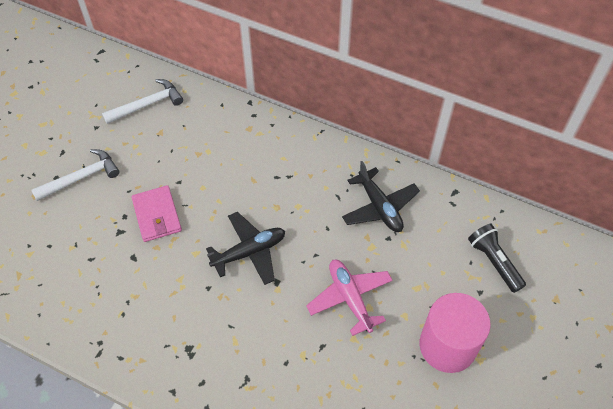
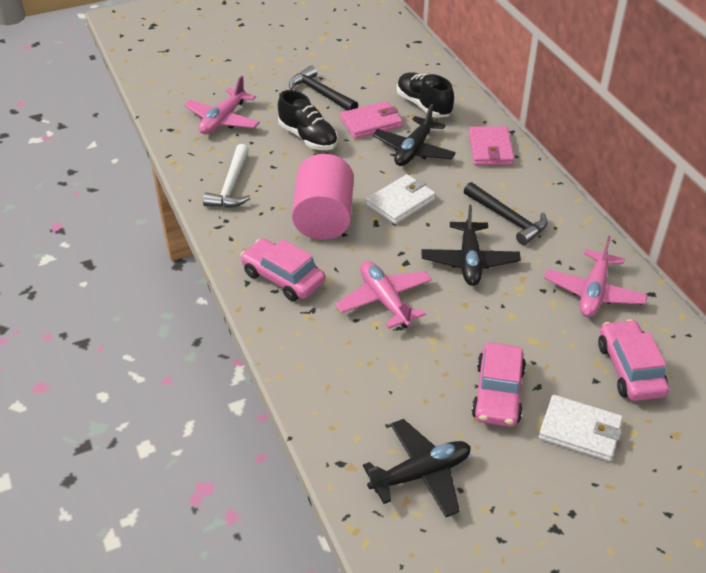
black flashlight: 1 -> 0
black hammer: 0 -> 2
black plane: 2 -> 3
black shoe: 0 -> 2
pink car: 0 -> 3
pink plane: 1 -> 3
pink wallet: 1 -> 2
white hammer: 2 -> 1
white wallet: 0 -> 2

